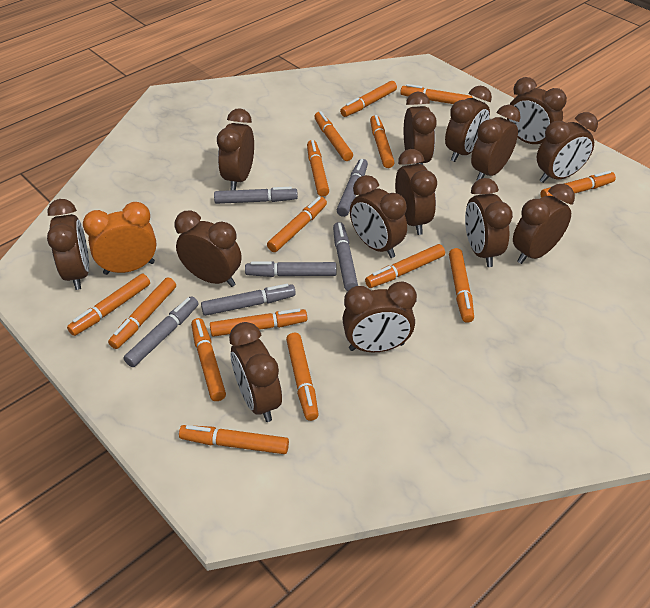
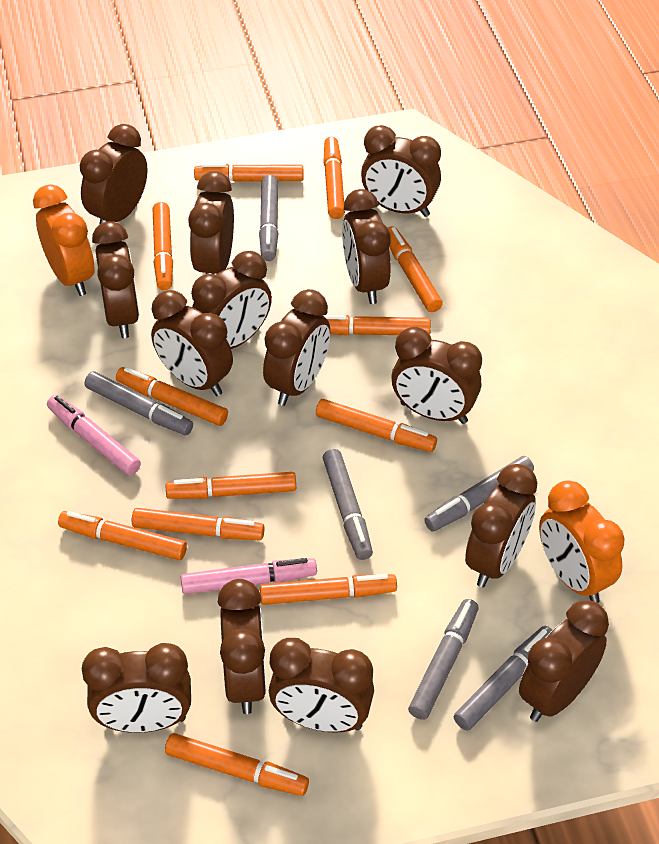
orange clock: 1 -> 2
orange marker: 15 -> 12
pink marker: 0 -> 2

